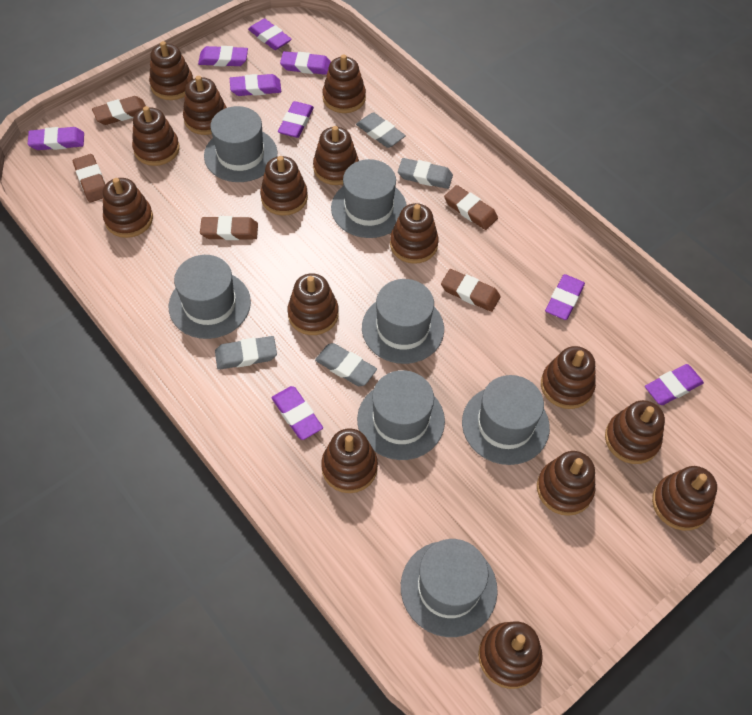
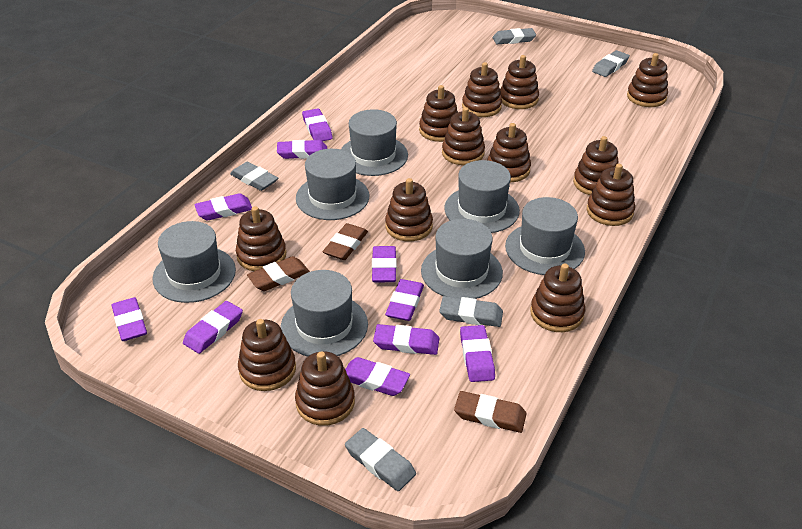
brown eraser: 5 -> 3
brown stacking toy: 15 -> 13
grey eraser: 4 -> 5
purple eraser: 9 -> 10

